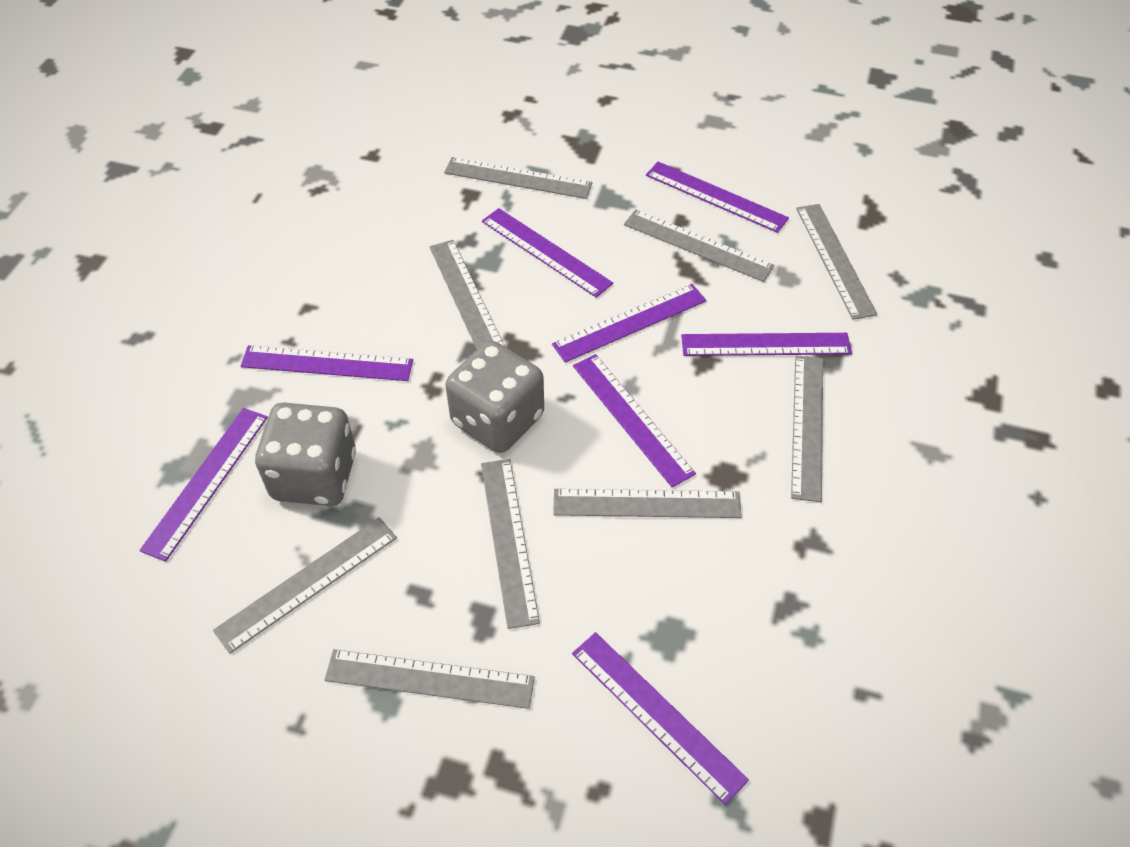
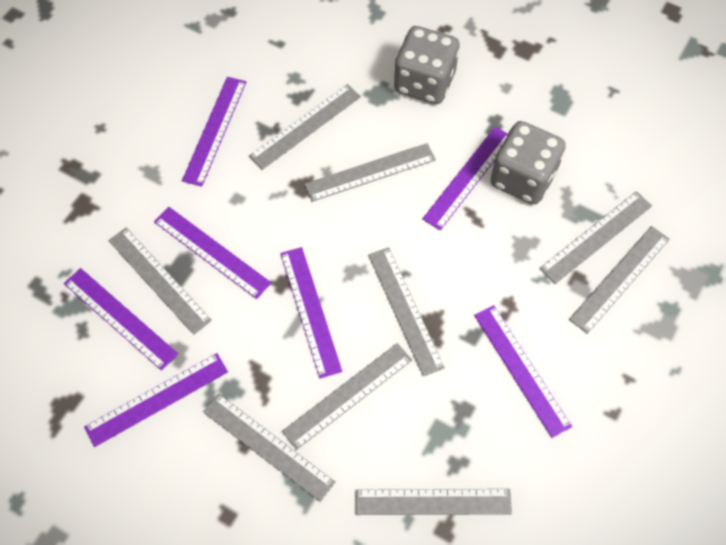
purple ruler: 8 -> 7

